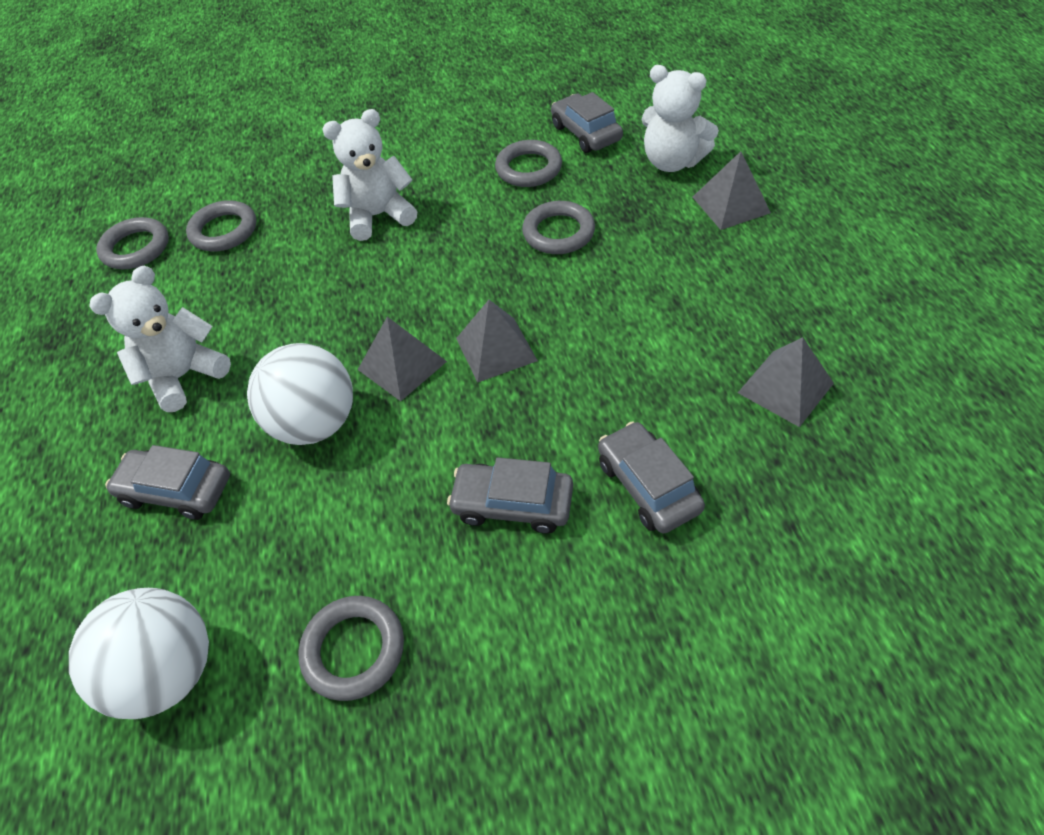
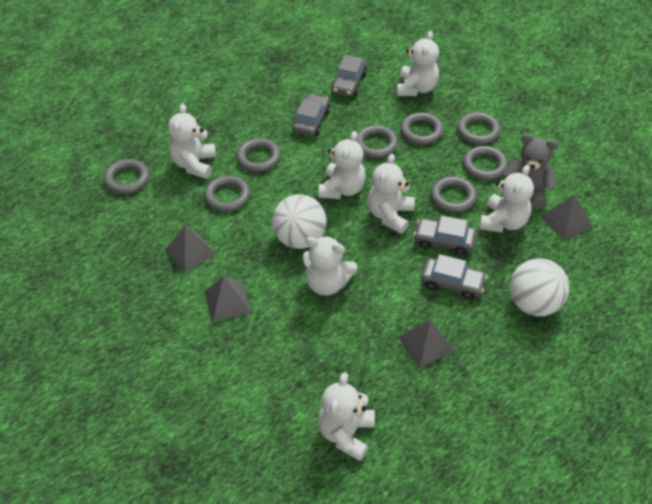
grey ring: 5 -> 8
grey teddy bear: 0 -> 1
white teddy bear: 3 -> 7

